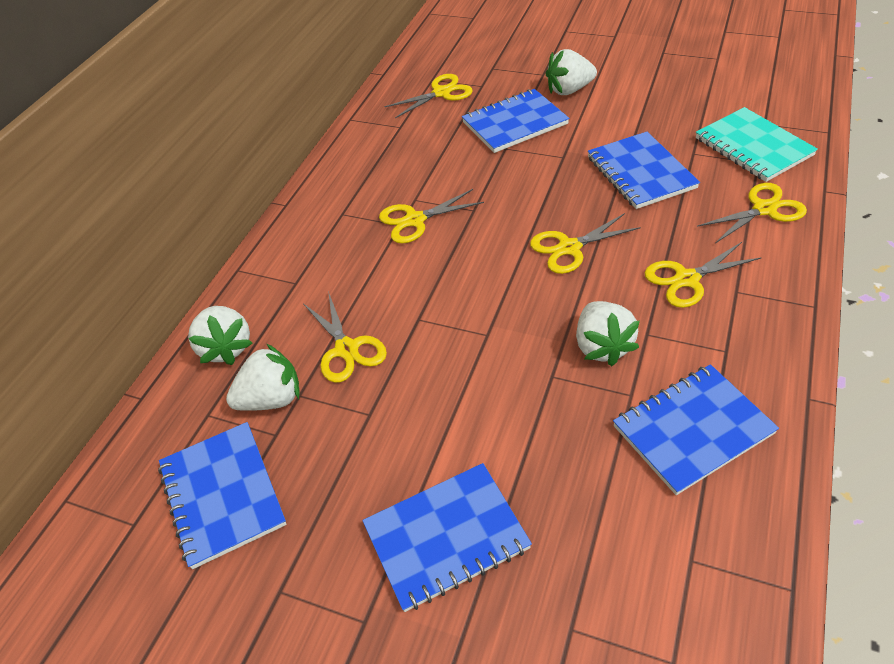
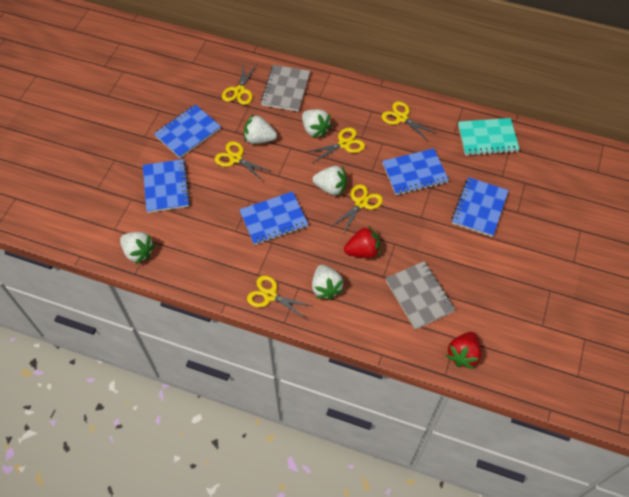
grey notebook: 0 -> 2
red strawberry: 0 -> 2
white strawberry: 4 -> 5

